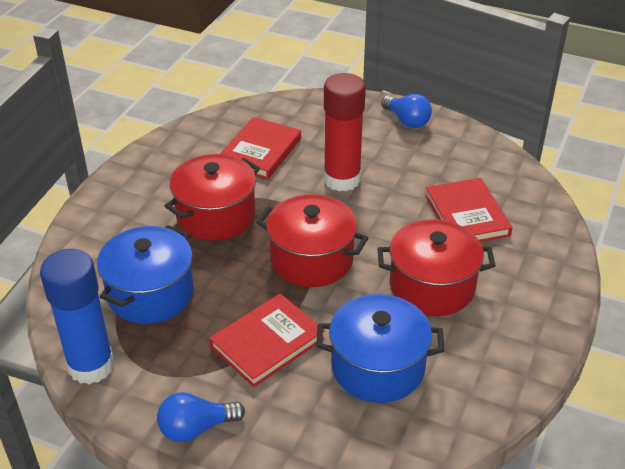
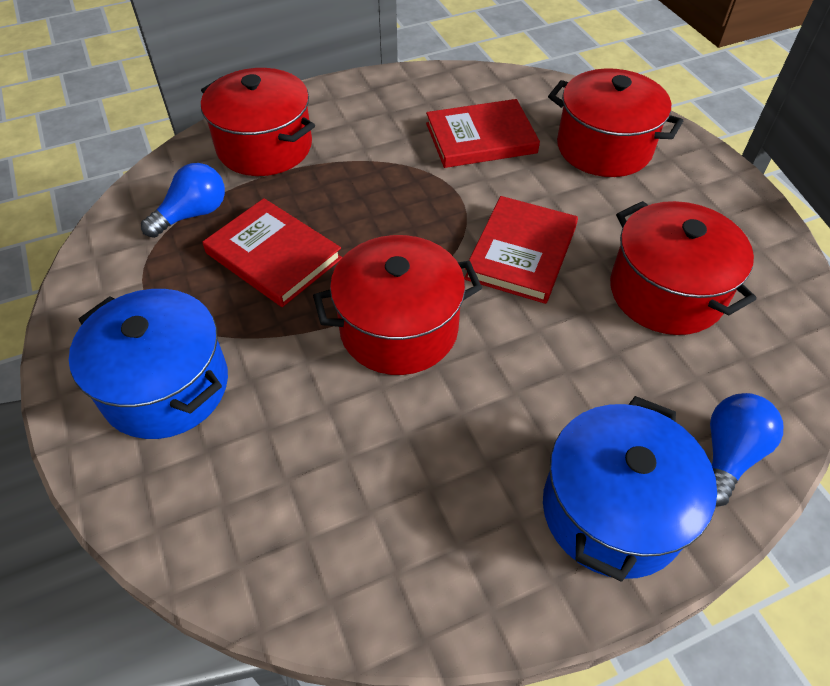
blue glue stick: 1 -> 0
red glue stick: 1 -> 0
red pot: 3 -> 4

